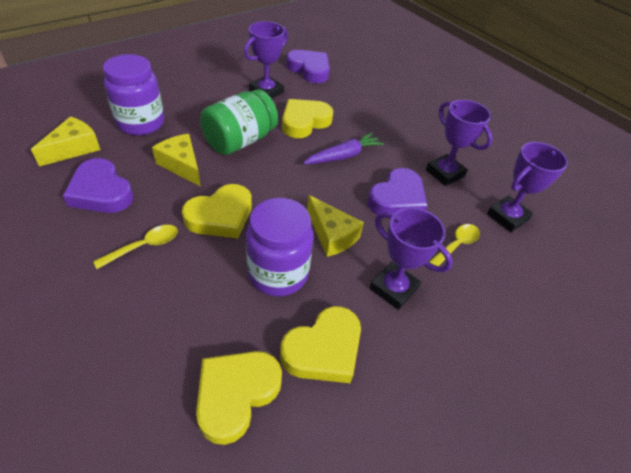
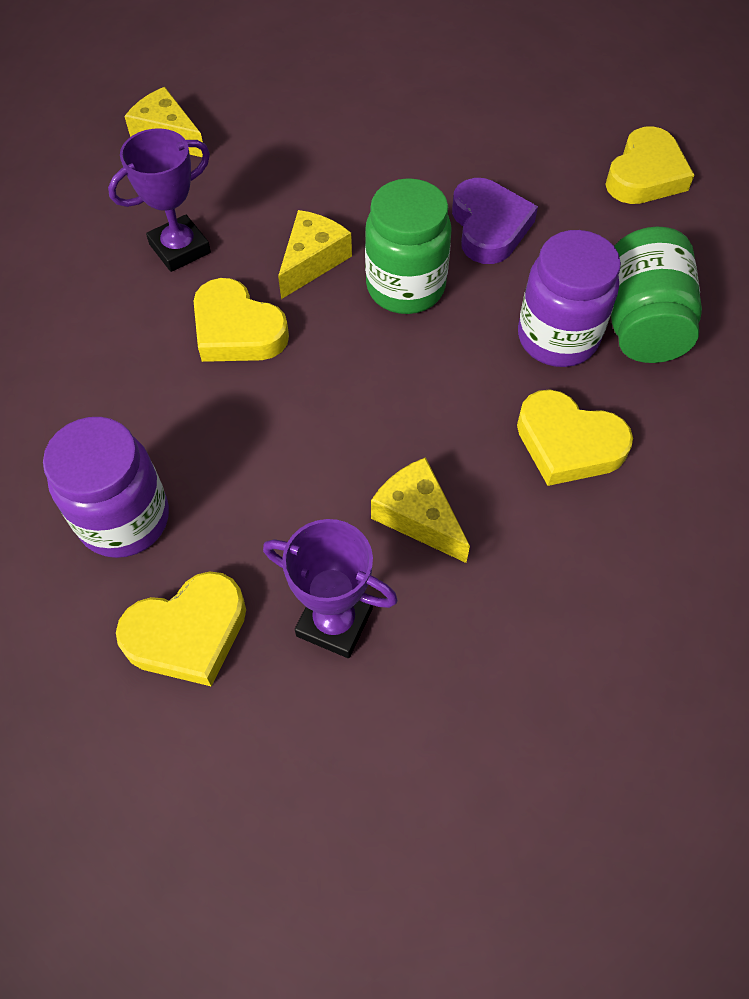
green jar: 1 -> 2
purple carrot: 1 -> 0
purple heart: 3 -> 1
purple trophy: 4 -> 2
yellow spoon: 2 -> 0

